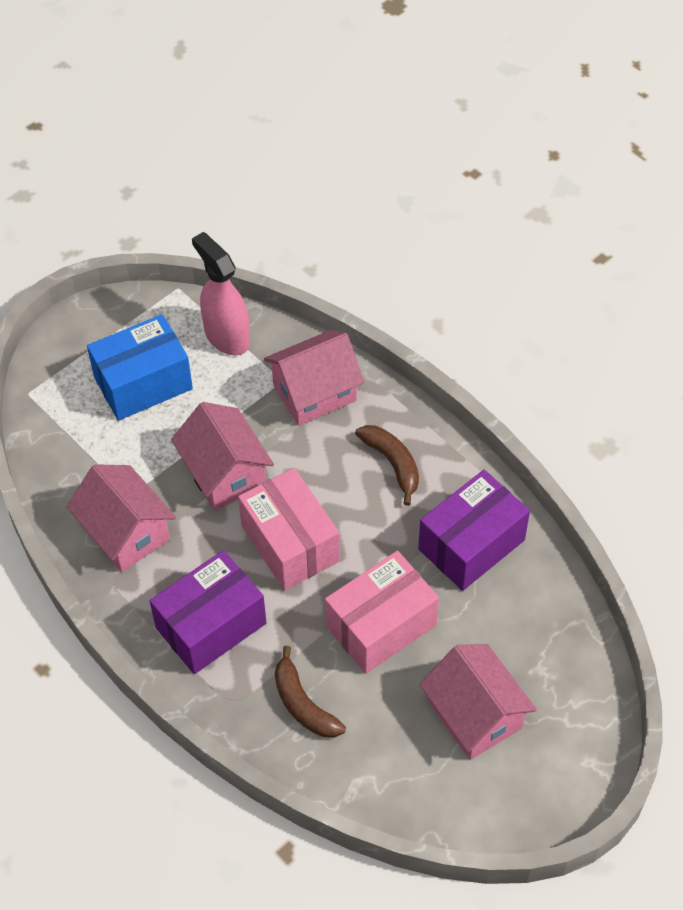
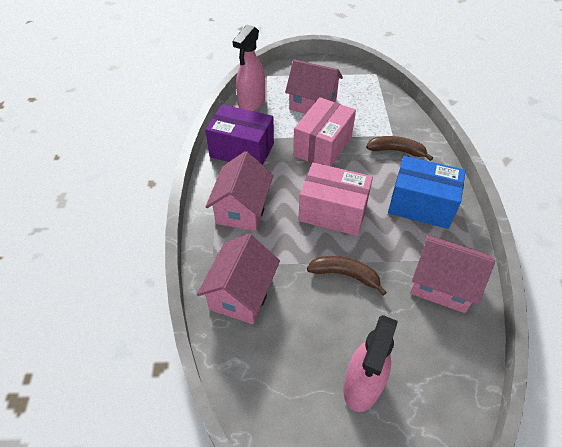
pink spray bottle: 1 -> 2
purple box: 2 -> 1

